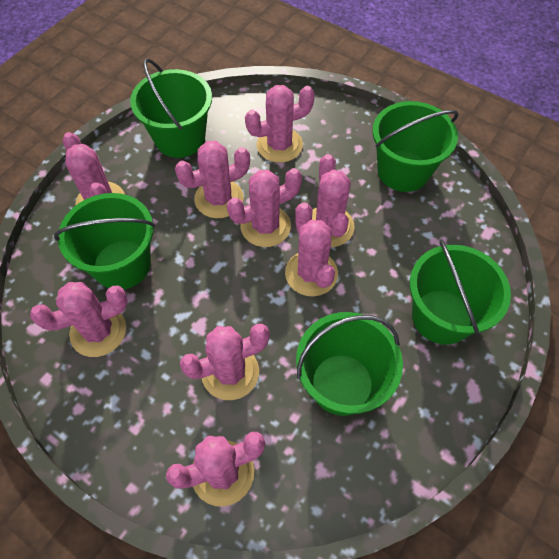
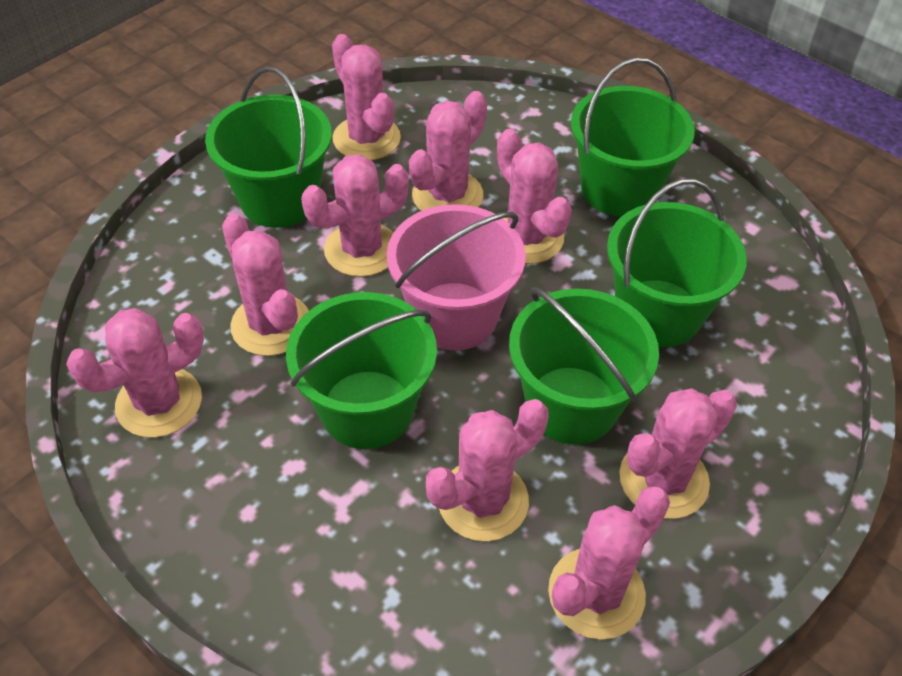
pink bucket: 0 -> 1

